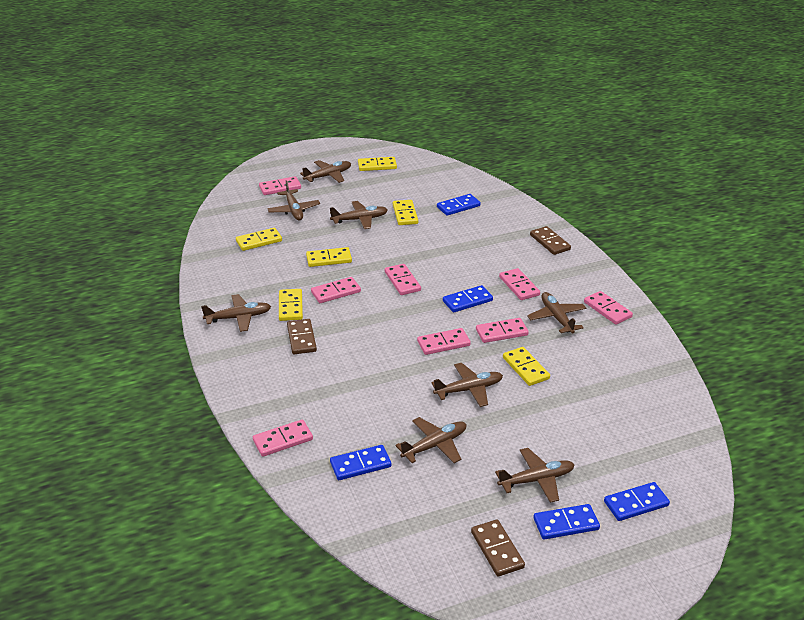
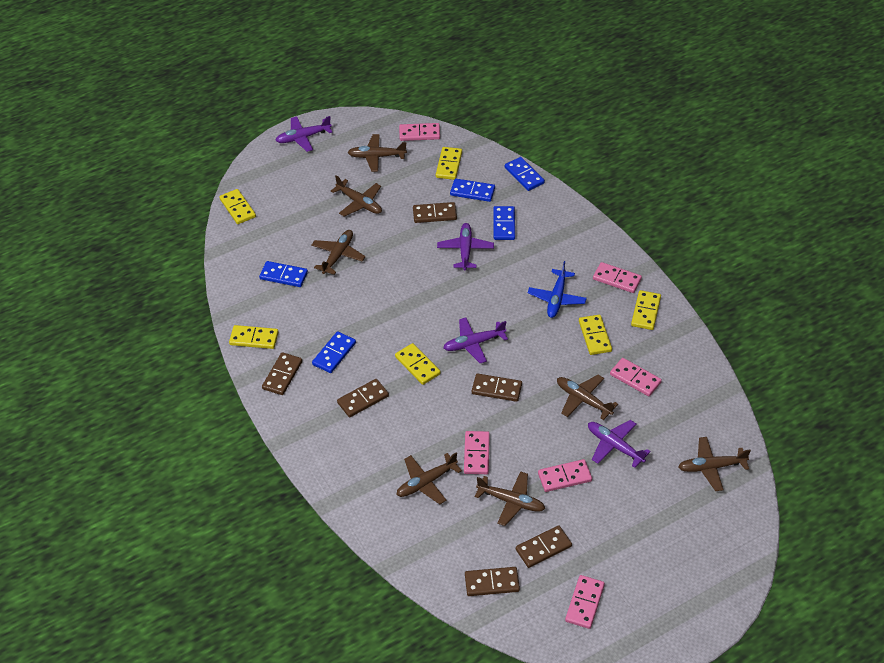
blue plane: 0 -> 1
brown domino: 3 -> 6
brown plane: 8 -> 7
pink domino: 8 -> 6
purple plane: 0 -> 4

